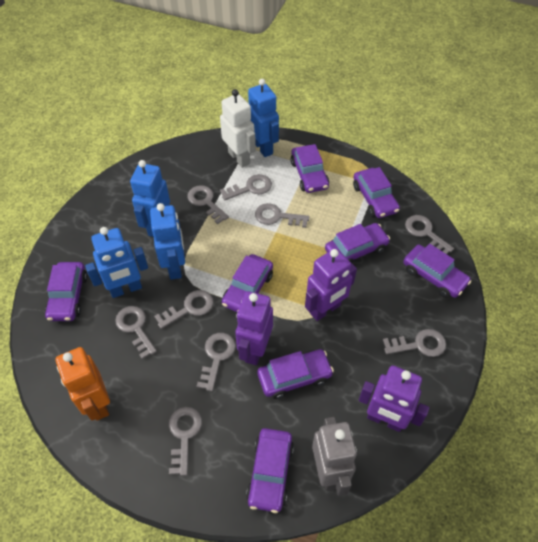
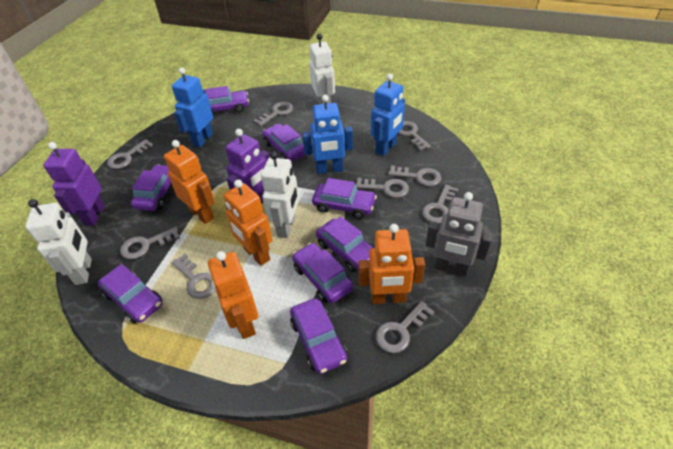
blue robot: 4 -> 3
orange robot: 1 -> 4
purple robot: 3 -> 2
white robot: 1 -> 3

